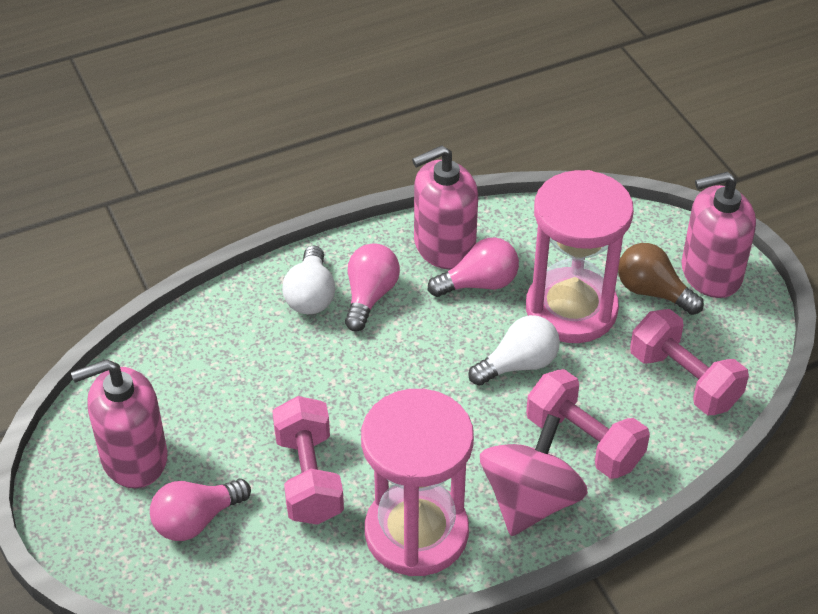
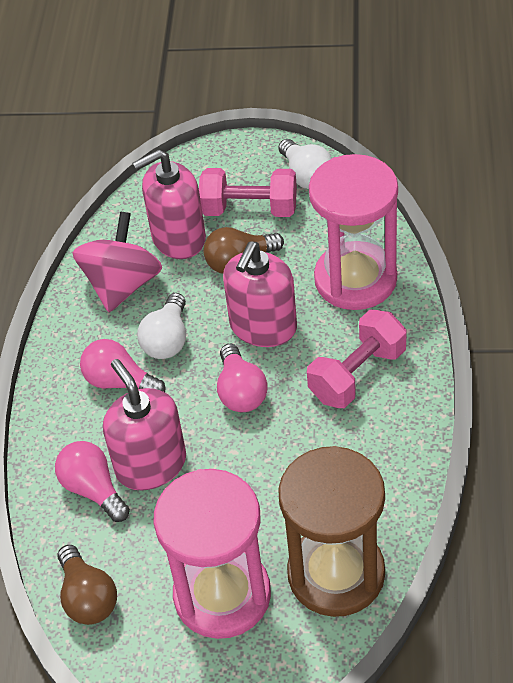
brown hourglass: 0 -> 1
brown light bulb: 1 -> 2
pink dumbbell: 3 -> 2

